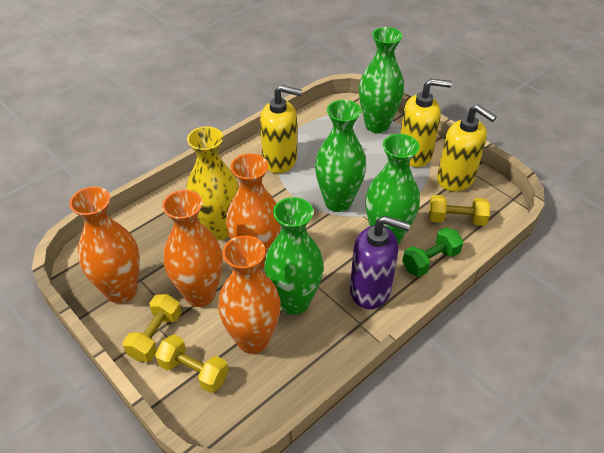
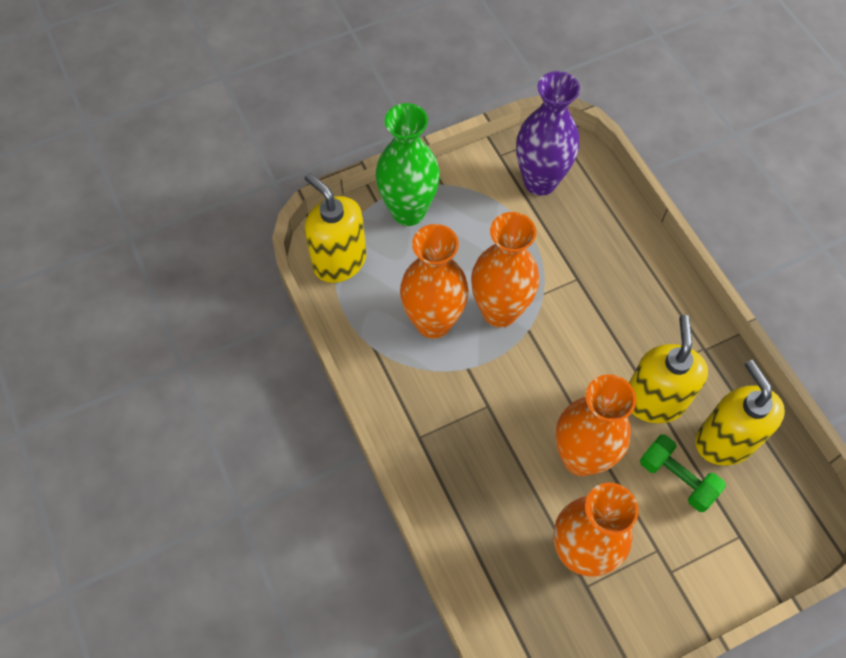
green vase: 4 -> 1
purple soap dispenser: 1 -> 0
purple vase: 0 -> 1
yellow dumbbell: 3 -> 0
yellow vase: 1 -> 0

